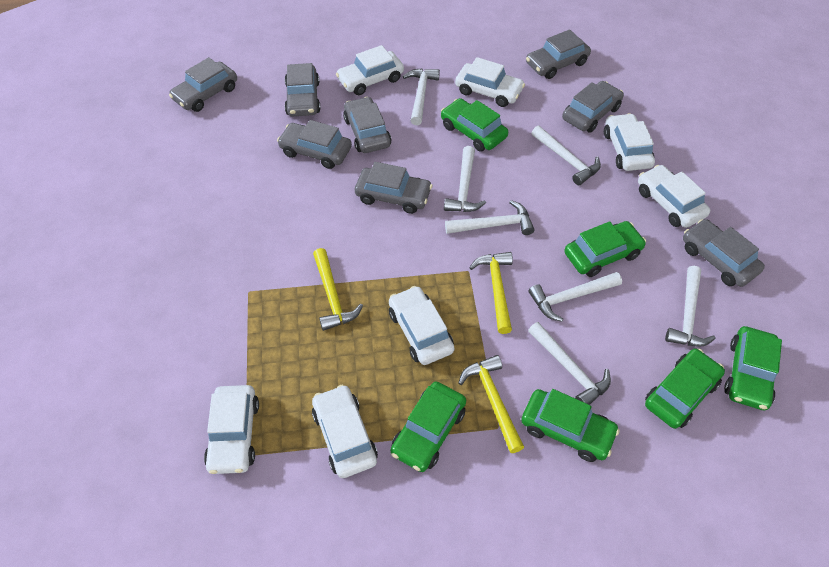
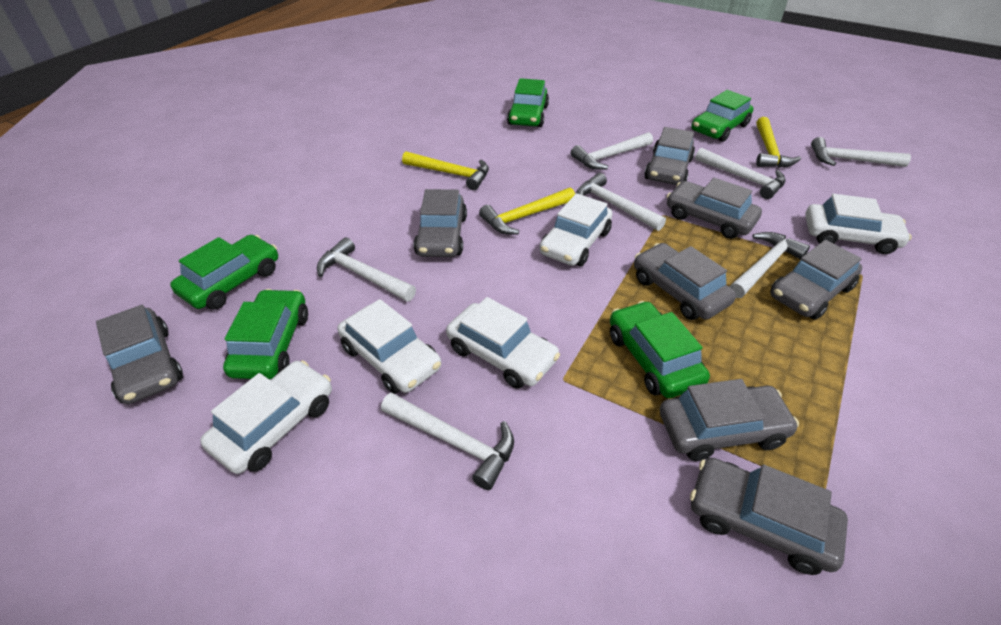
green car: 6 -> 5
white car: 7 -> 5

